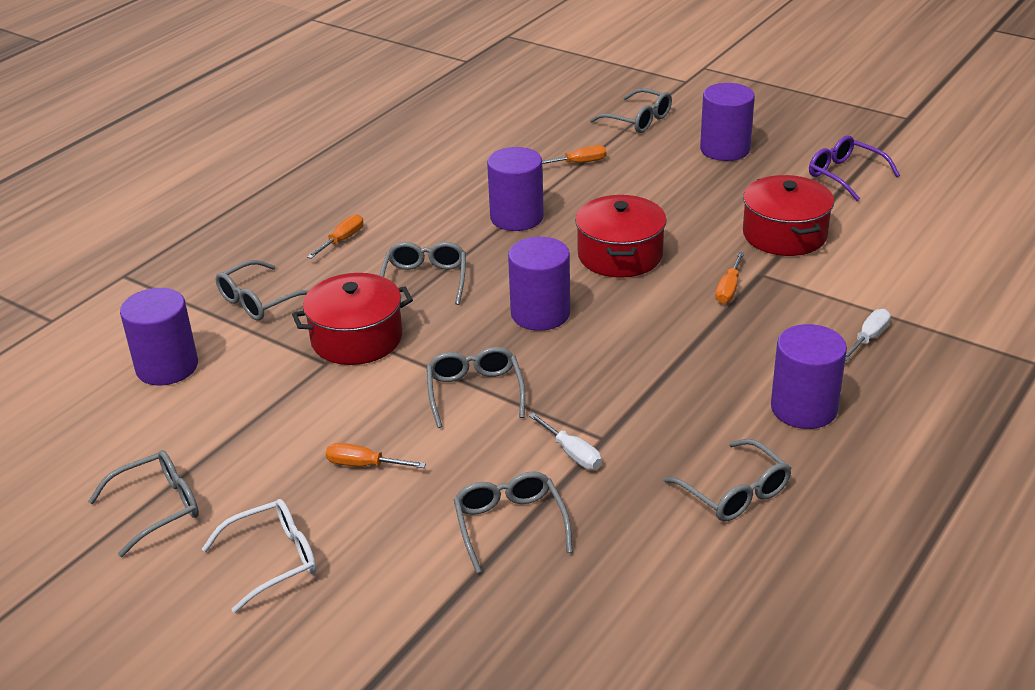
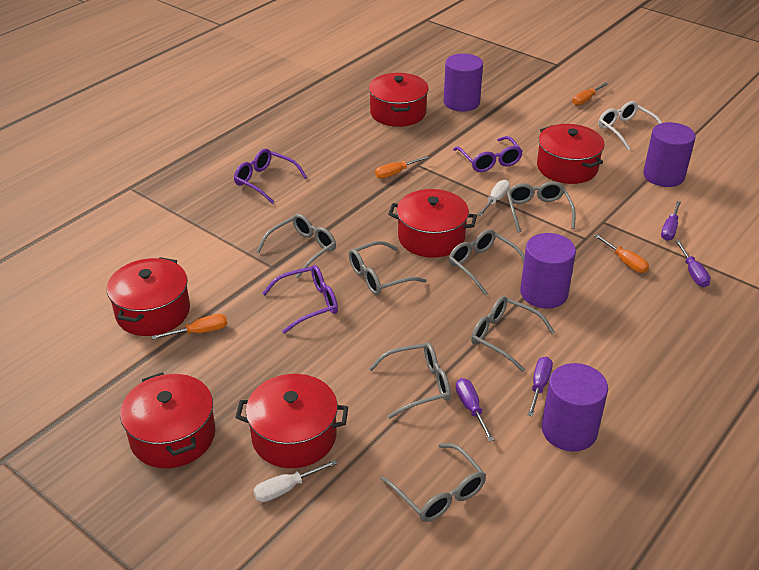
purple cylinder: 5 -> 4
purple glasses: 1 -> 3
purple screwdriver: 0 -> 4
red pot: 3 -> 6

